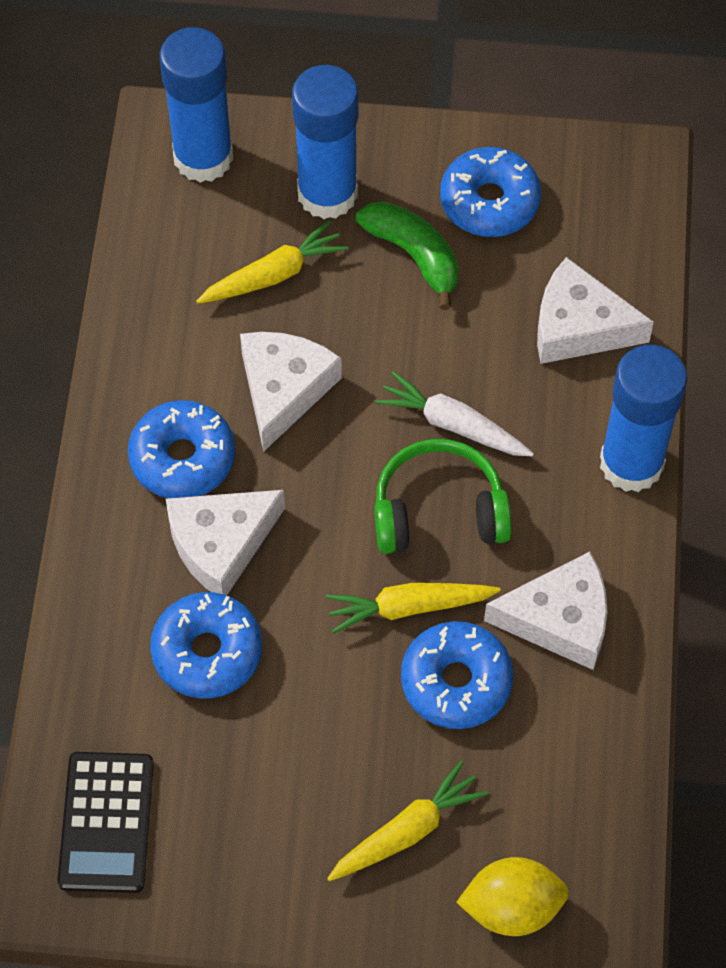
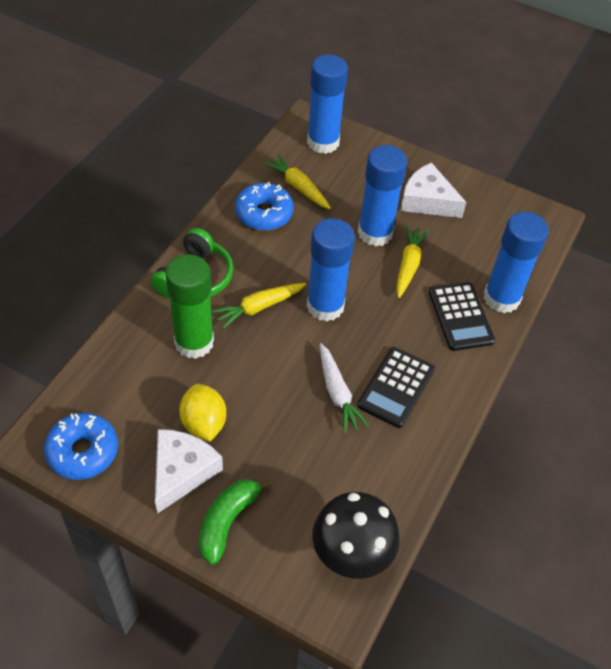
black calculator: 1 -> 2
black mushroom: 0 -> 1
blue donut: 4 -> 2
blue glue stick: 3 -> 4
green glue stick: 0 -> 1
white cheese: 4 -> 2

